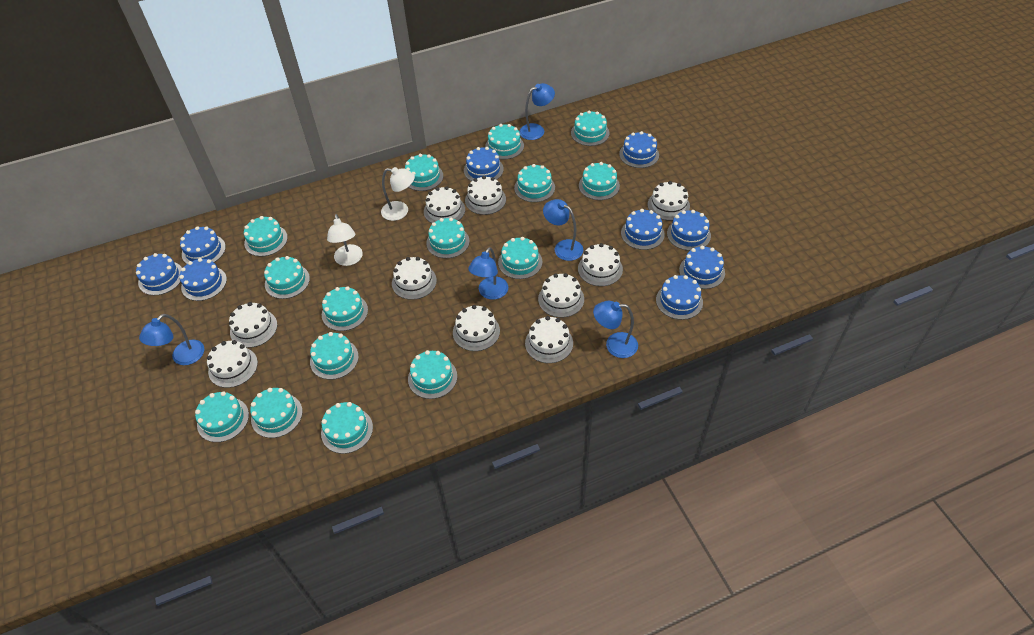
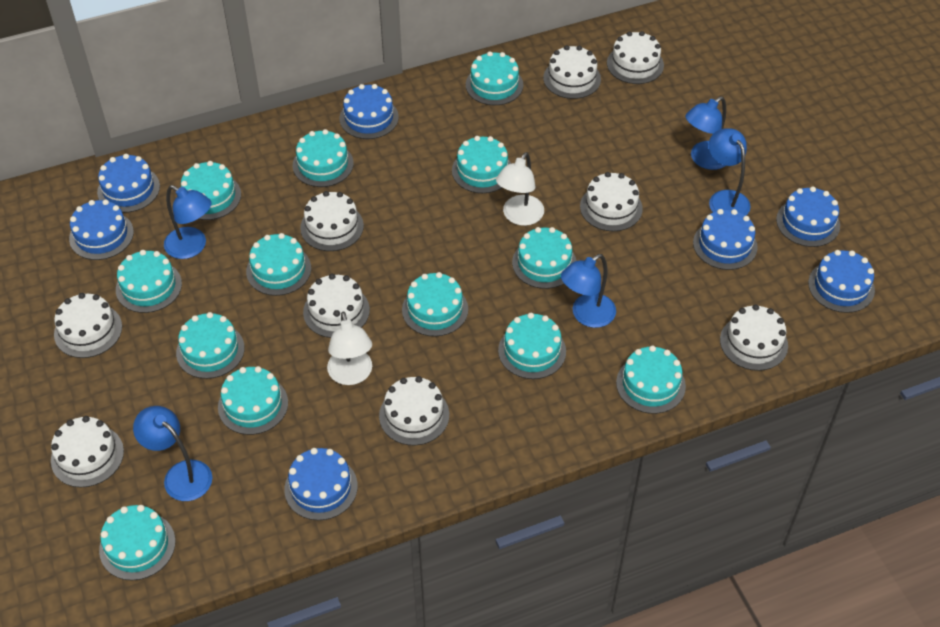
blue cake: 9 -> 7
turquoise cake: 15 -> 13
white cake: 10 -> 9

